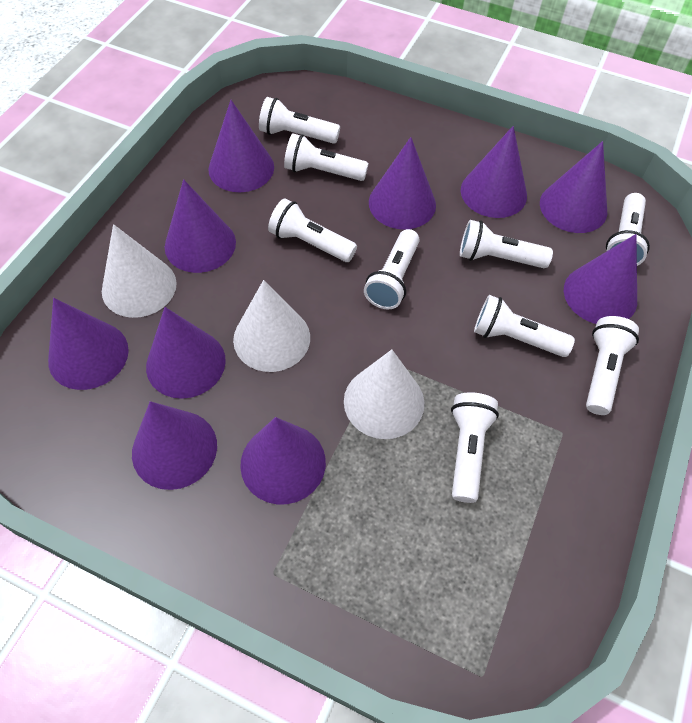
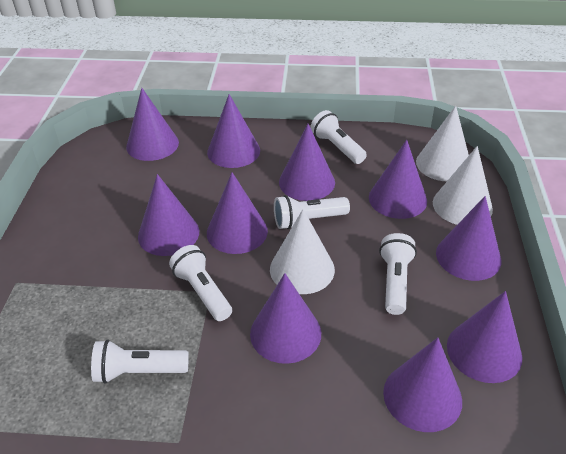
white flashlight: 9 -> 5

